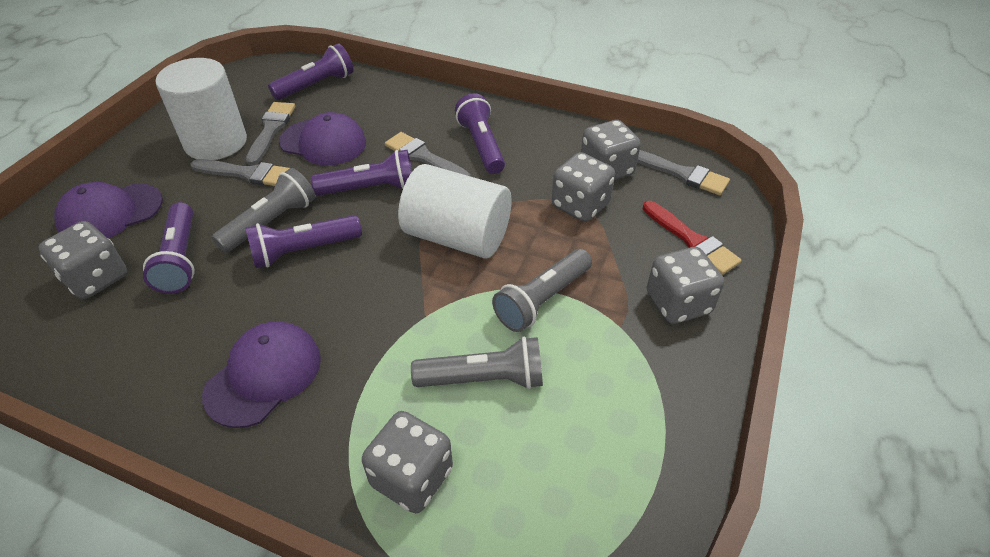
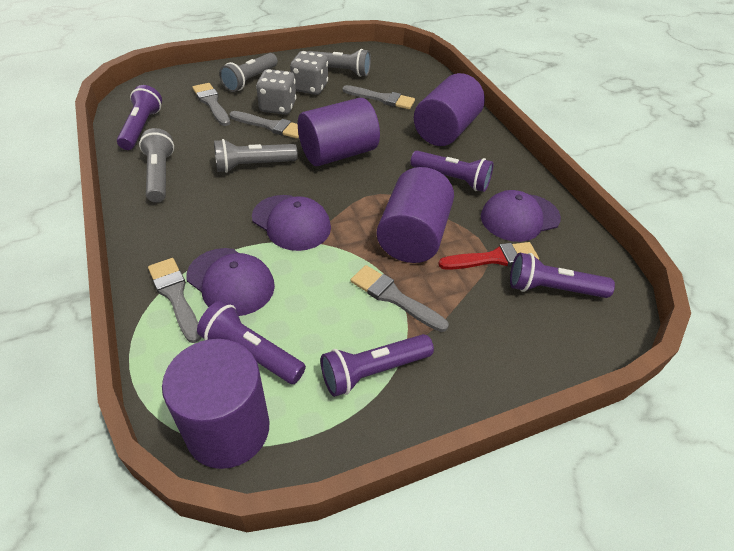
grey brush: 4 -> 5
grey dice: 5 -> 2
grey flashlight: 3 -> 4
purple cylinder: 0 -> 4
white cylinder: 2 -> 0

